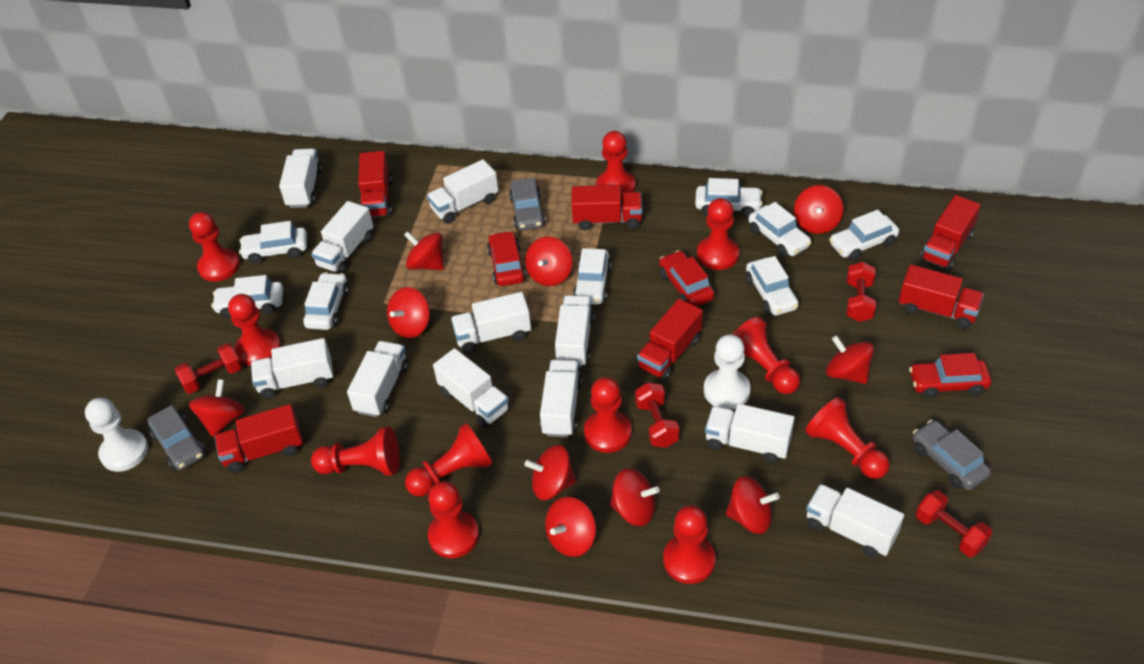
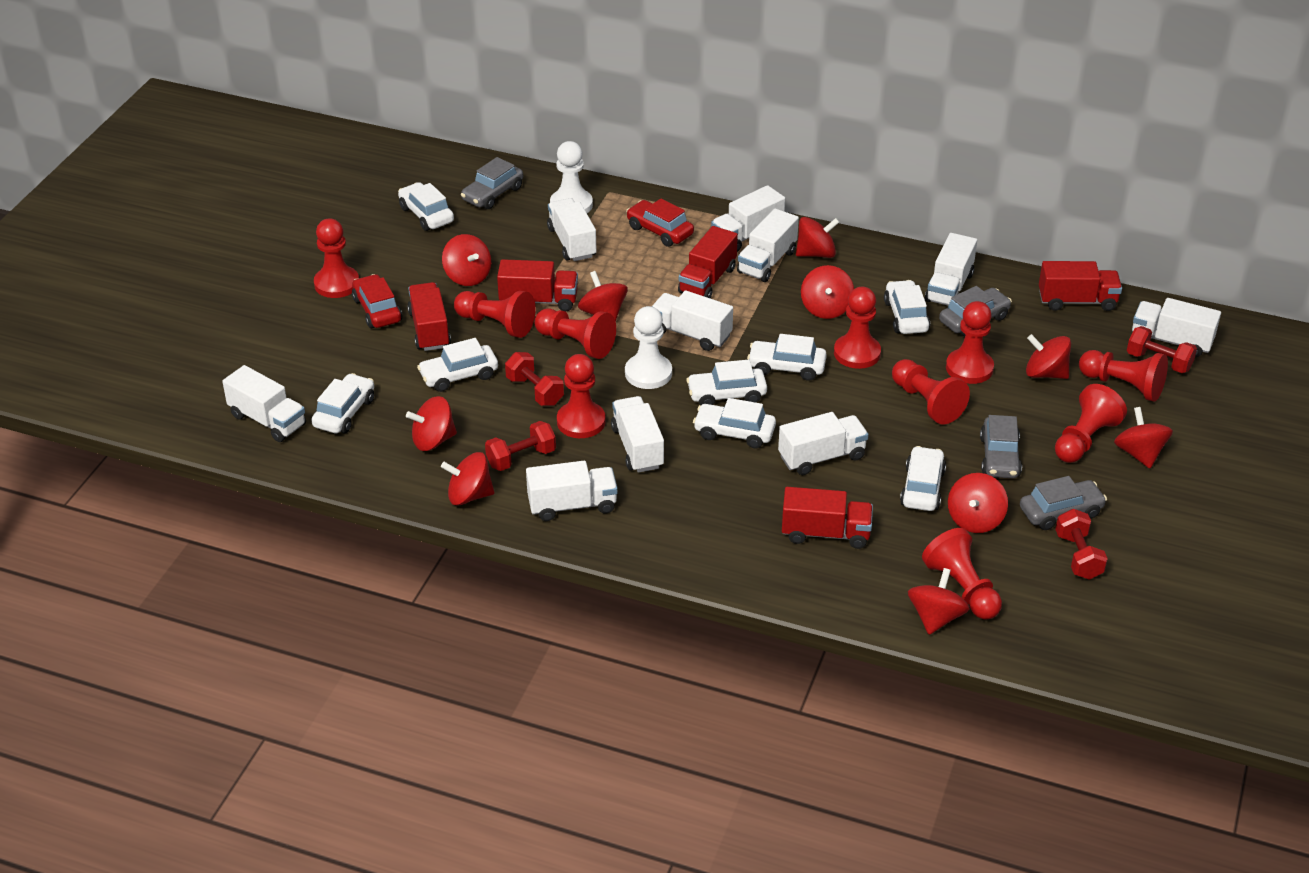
grey car: 3 -> 4
red car: 3 -> 2
red pawn: 11 -> 10
red truck: 6 -> 5
white truck: 11 -> 10

